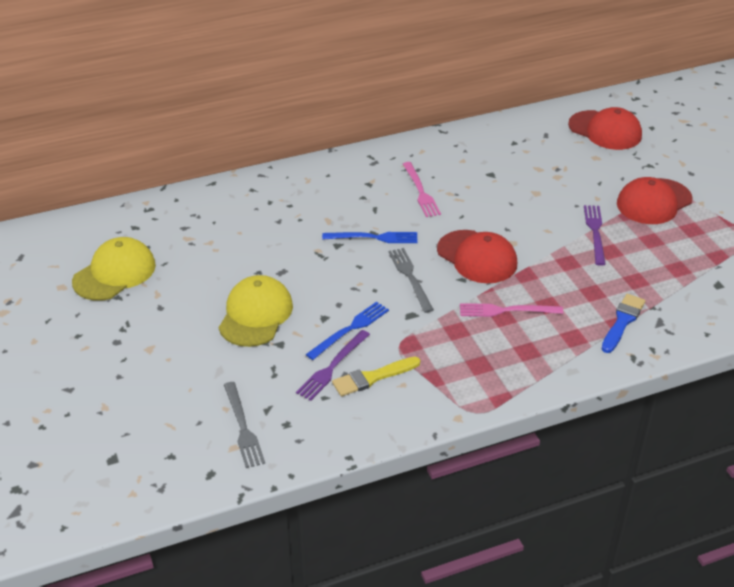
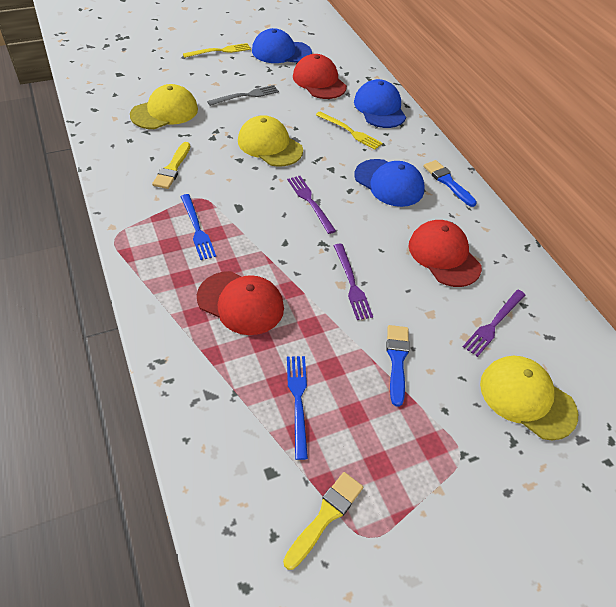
blue brush: 1 -> 2
blue cap: 0 -> 3
grey fork: 2 -> 1
pink fork: 2 -> 0
purple fork: 2 -> 3
yellow brush: 1 -> 2
yellow cap: 2 -> 3
yellow fork: 0 -> 2

